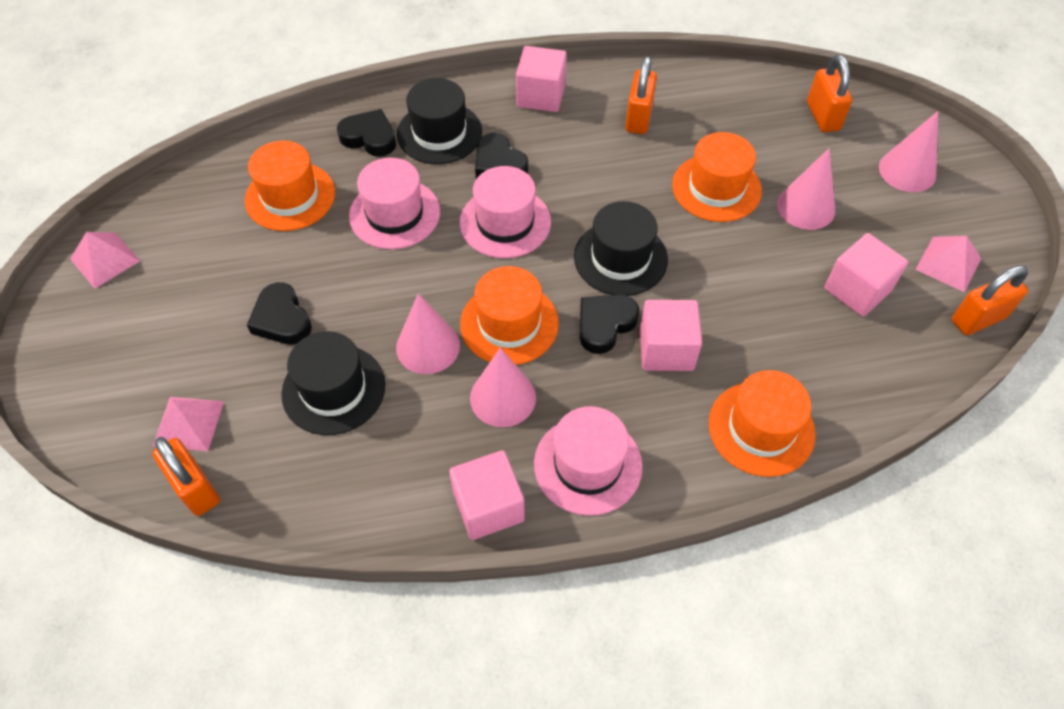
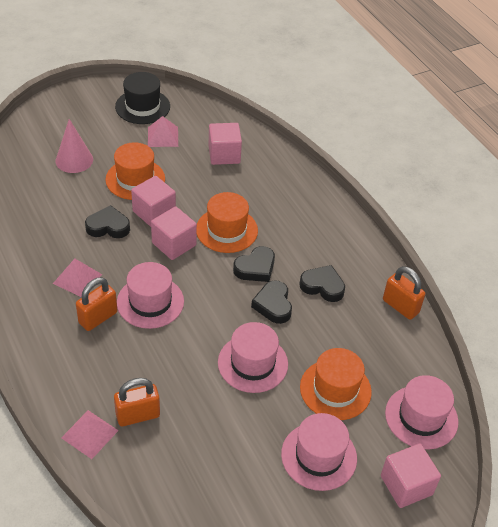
black hat: 3 -> 1
orange hat: 4 -> 3
orange padlock: 4 -> 3
pink cone: 4 -> 1
pink hat: 3 -> 4

